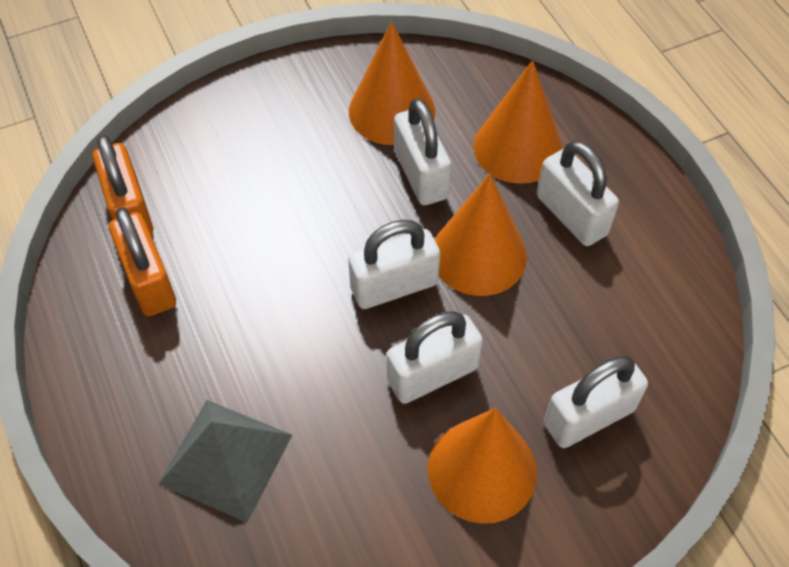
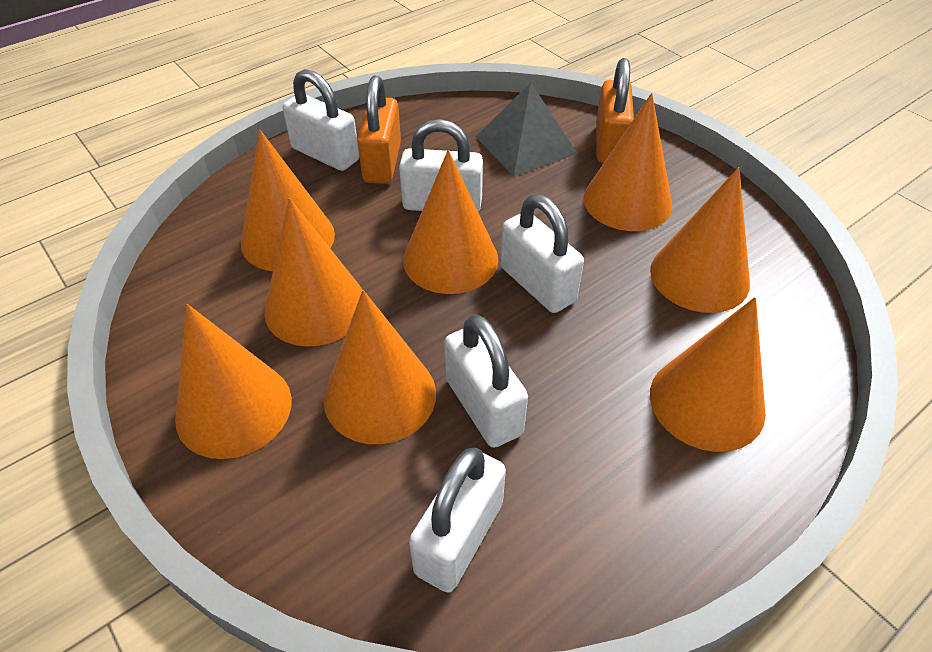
orange cone: 4 -> 8

